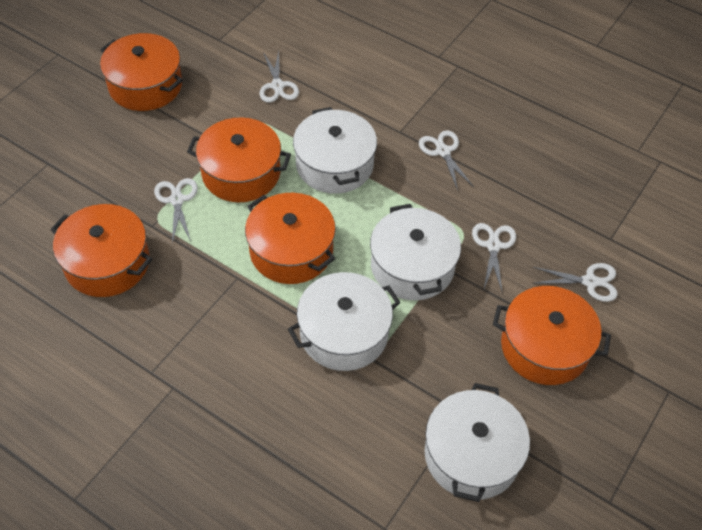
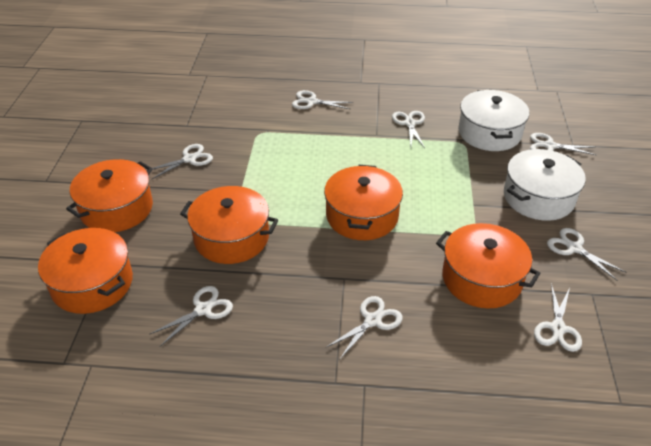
white pot: 4 -> 2
white scissors: 5 -> 8

